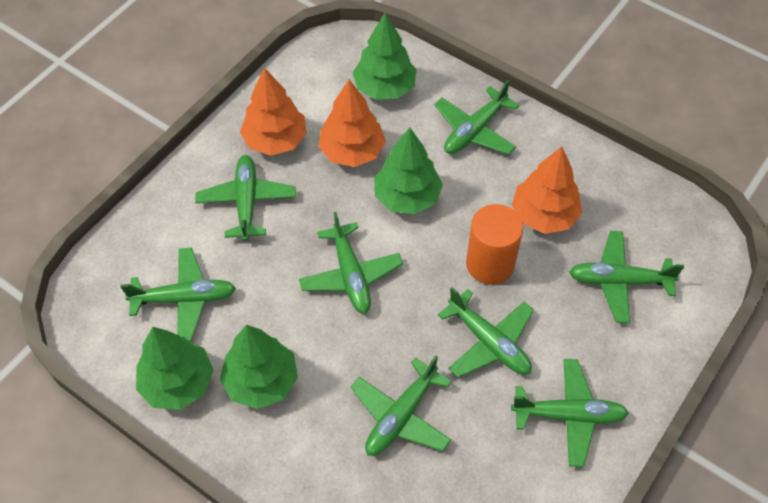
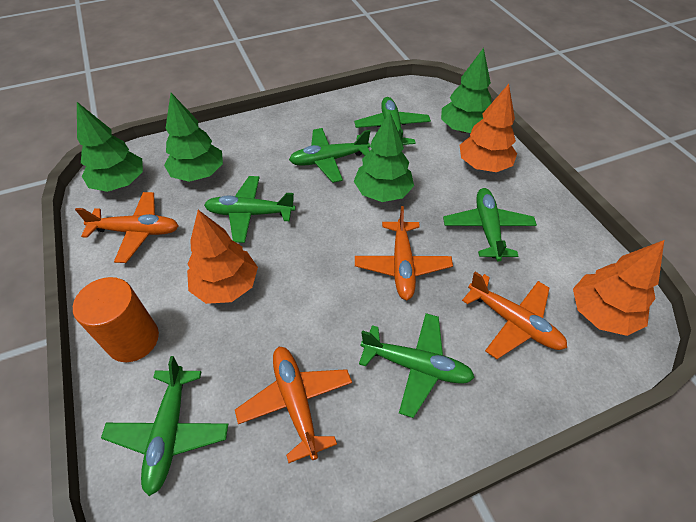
green plane: 8 -> 6
orange plane: 0 -> 4

